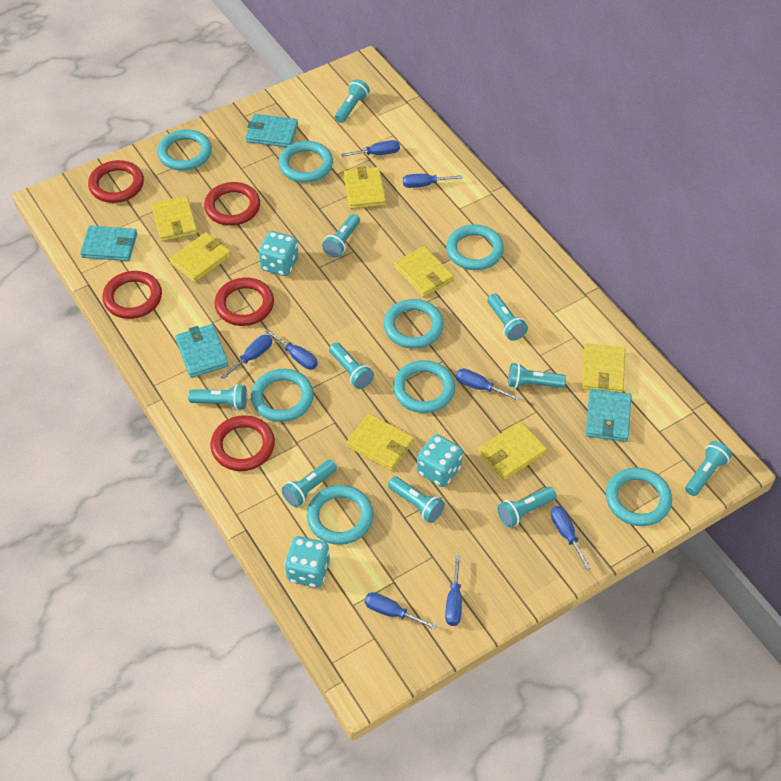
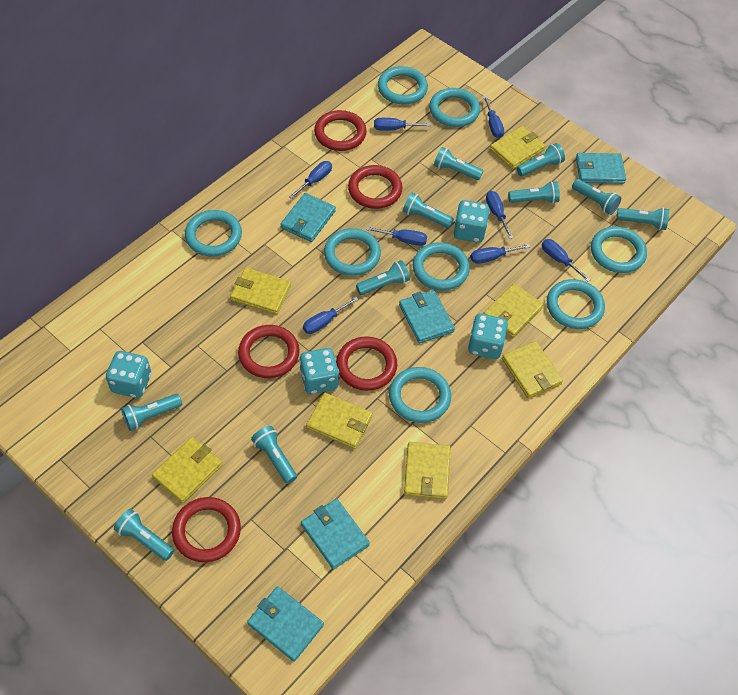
turquoise dice: 3 -> 4
turquoise wallet: 4 -> 5

